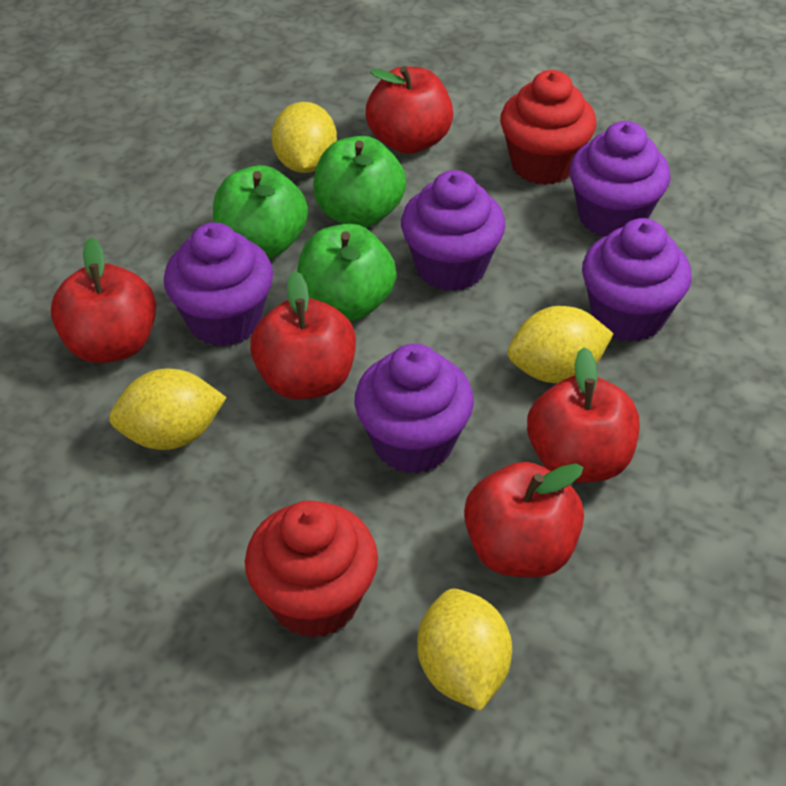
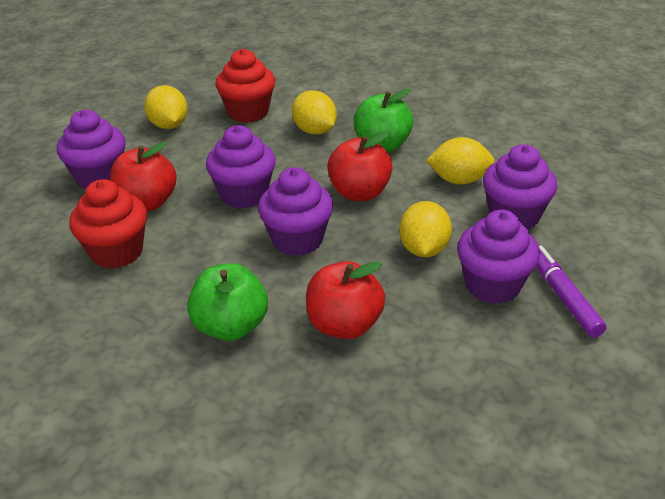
green apple: 3 -> 2
purple marker: 0 -> 1
red apple: 5 -> 3

